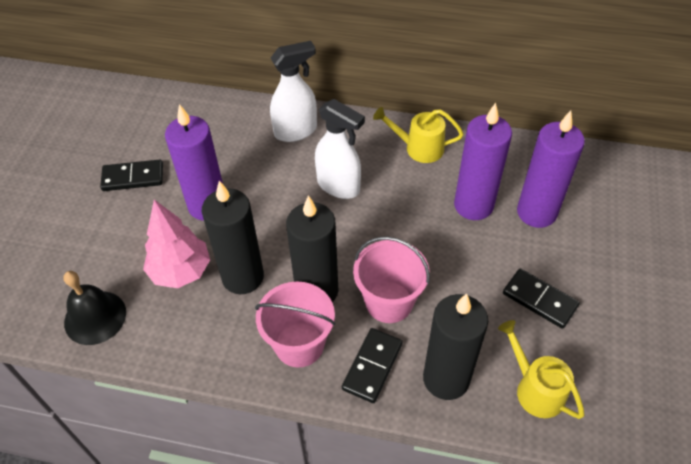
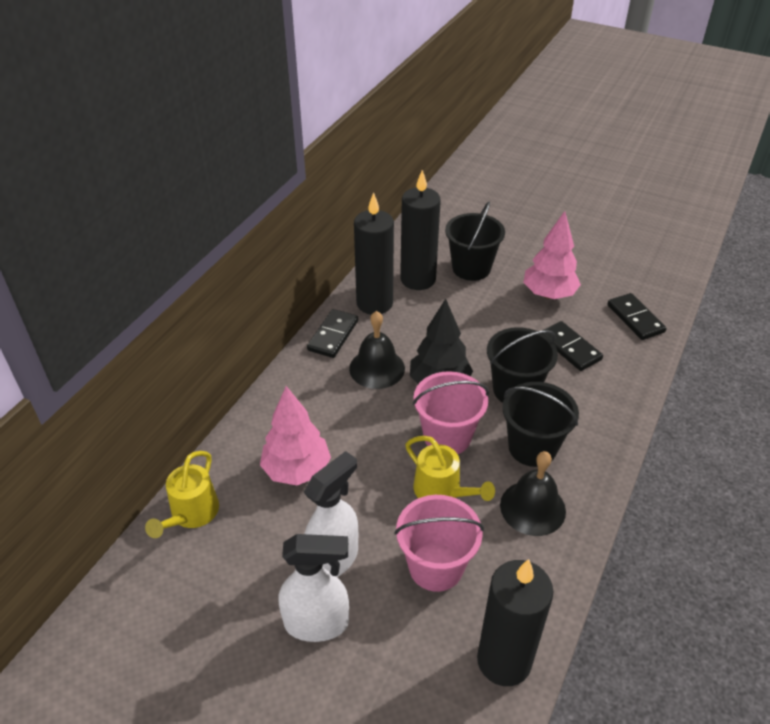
black bell: 1 -> 2
black bucket: 0 -> 3
black tree: 0 -> 1
pink tree: 1 -> 2
purple candle: 3 -> 0

